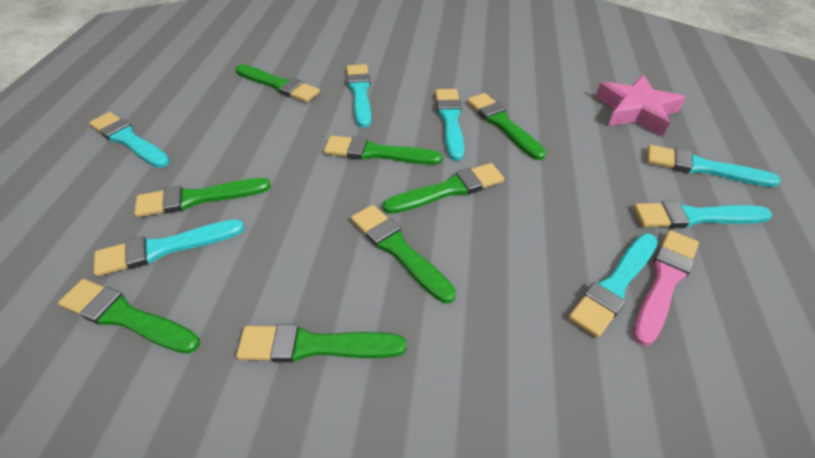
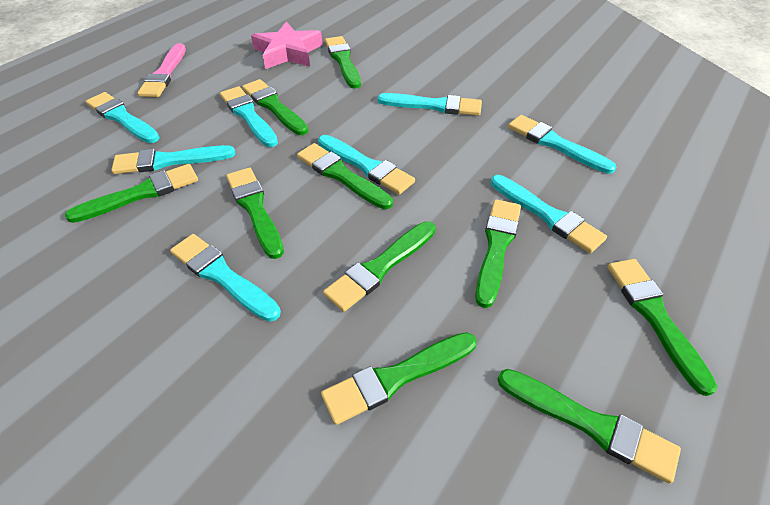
green brush: 8 -> 10
turquoise brush: 7 -> 8

